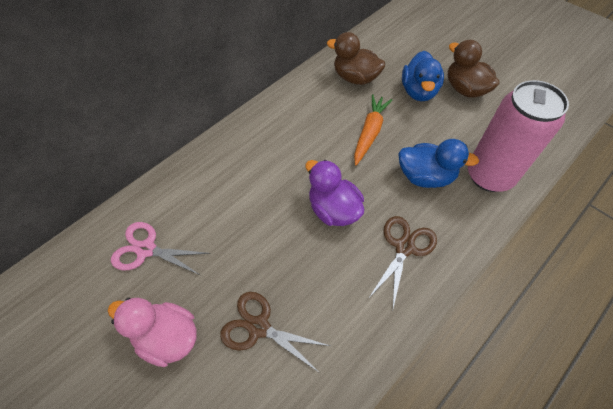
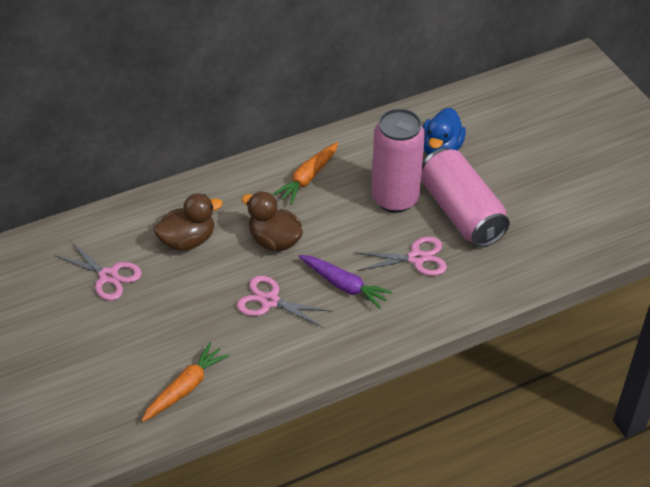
blue duck: 2 -> 1
brown scissors: 2 -> 0
orange carrot: 1 -> 2
pink can: 1 -> 2
pink duck: 1 -> 0
pink scissors: 1 -> 3
purple carrot: 0 -> 1
purple duck: 1 -> 0

